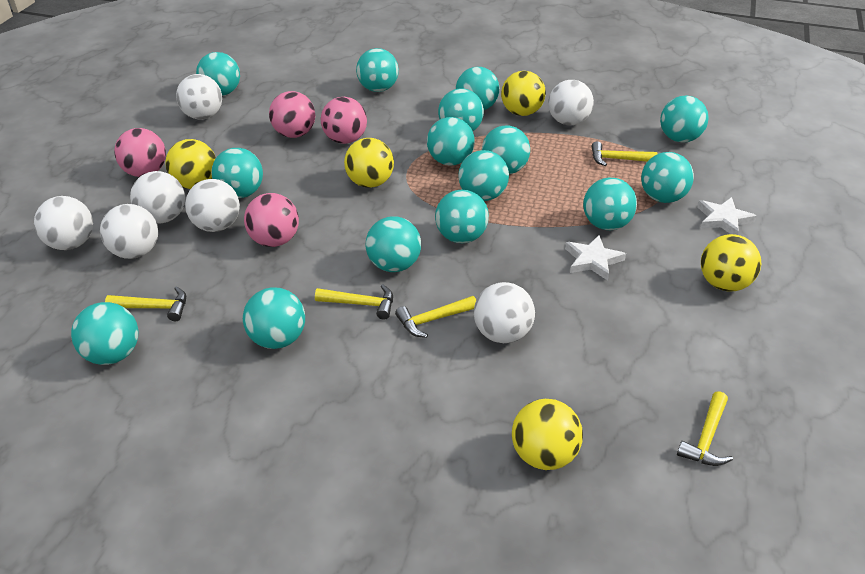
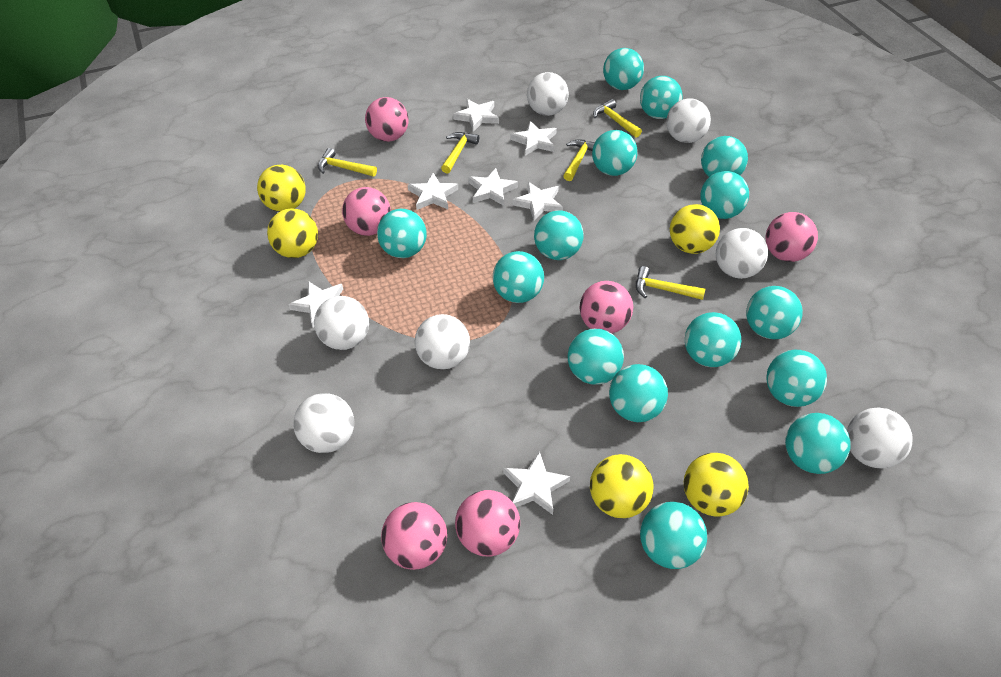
pink ball: 4 -> 6
white star: 2 -> 7

